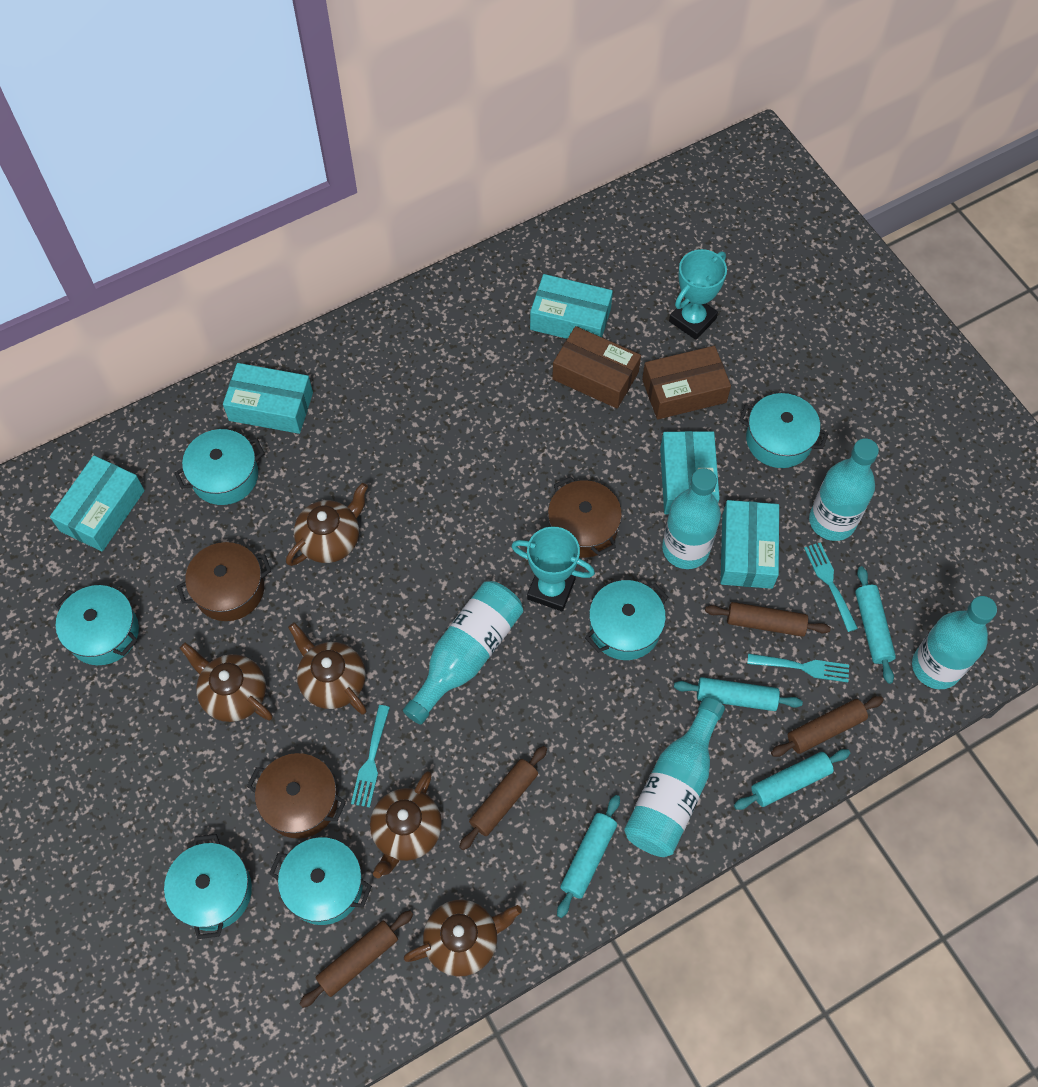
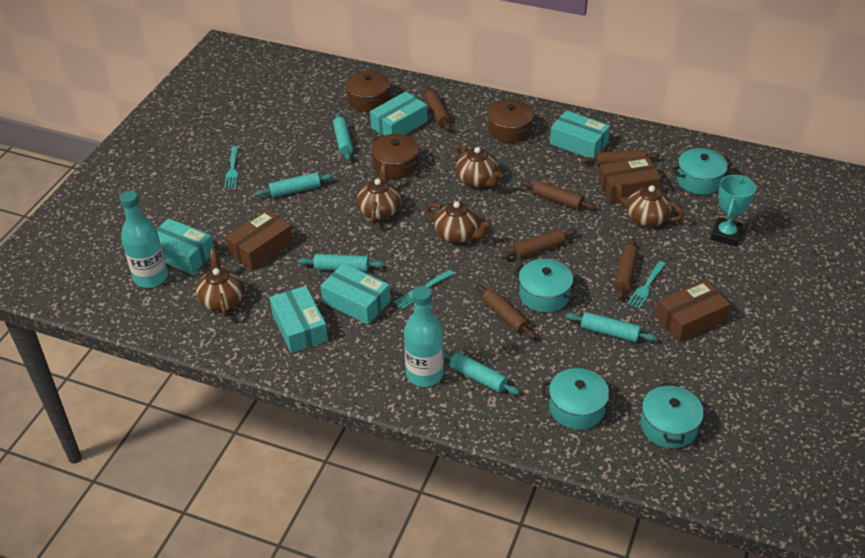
brown box: 2 -> 3
brown rolling pin: 4 -> 6
turquoise bottle: 5 -> 2
turquoise pot: 6 -> 4
turquoise rolling pin: 4 -> 5
turquoise trophy: 2 -> 1

